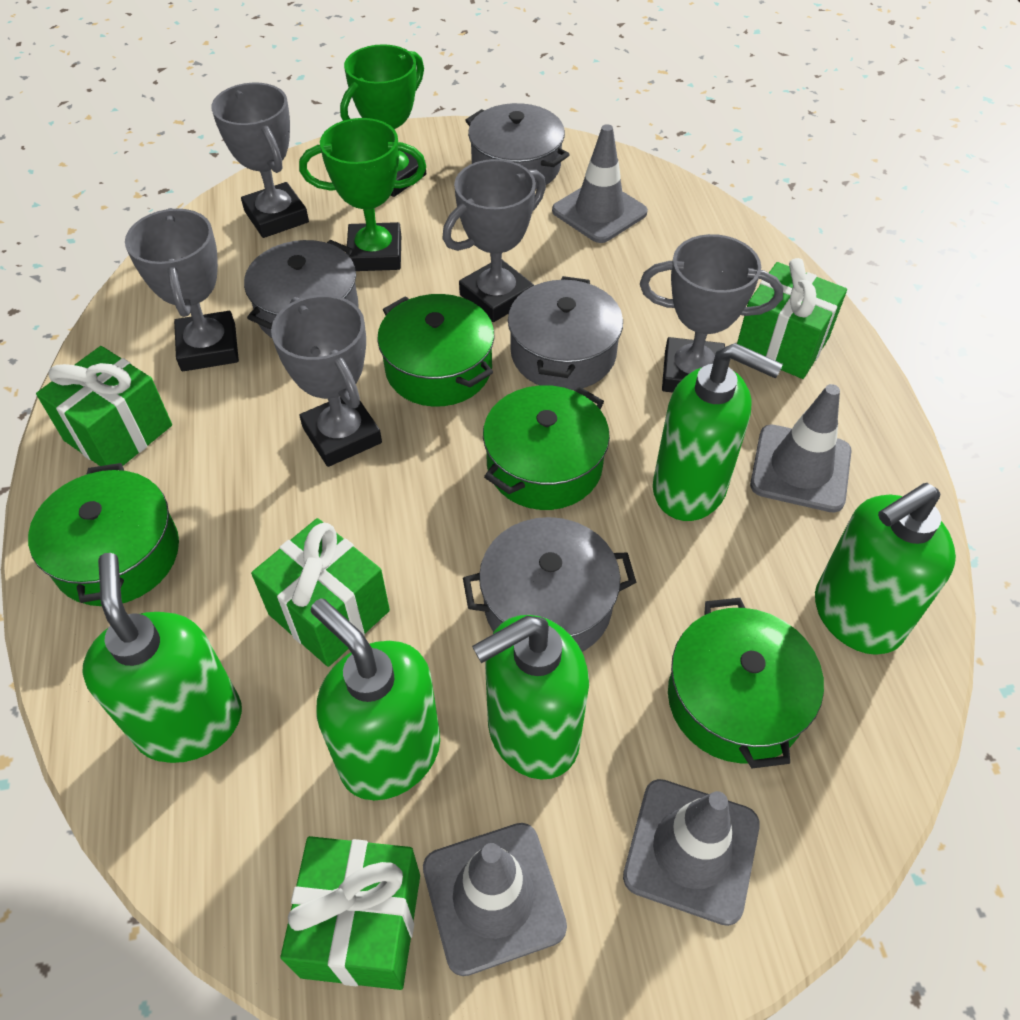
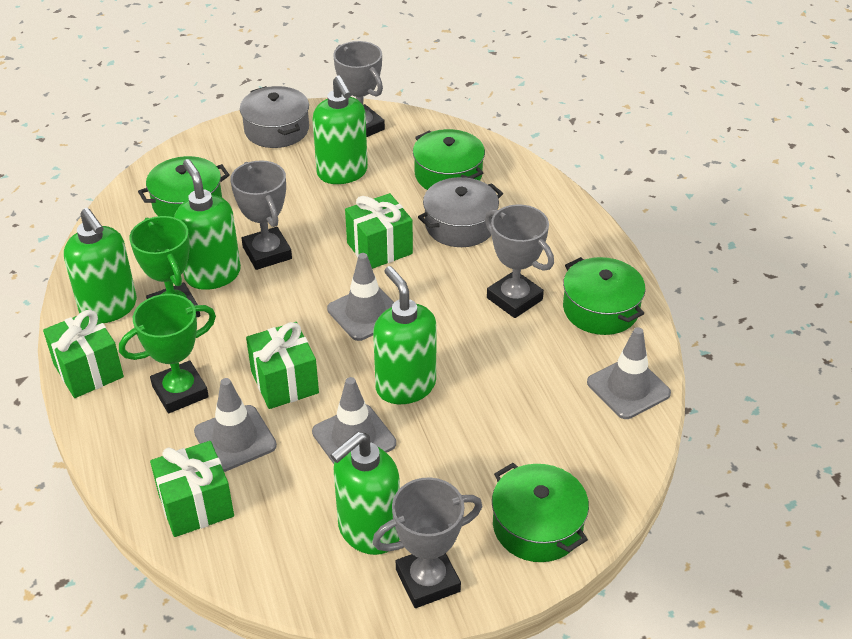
grey pot: 4 -> 2
grey trophy: 5 -> 4

